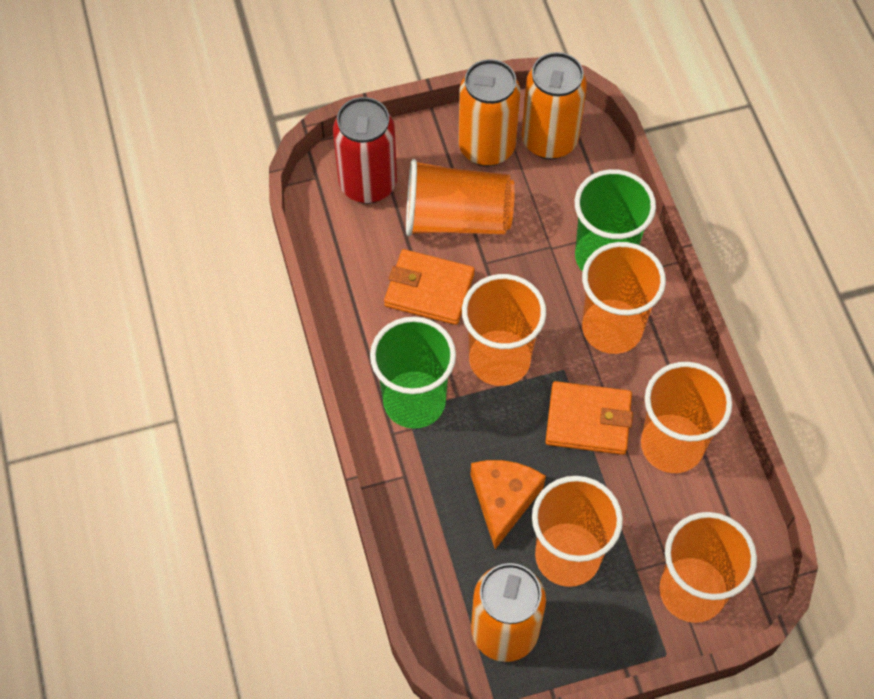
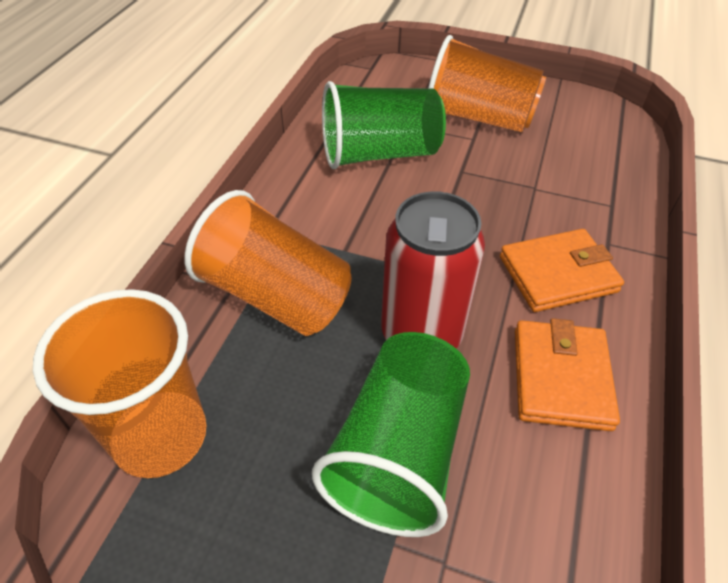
orange can: 3 -> 0
orange cheese: 1 -> 0
orange cup: 6 -> 3

